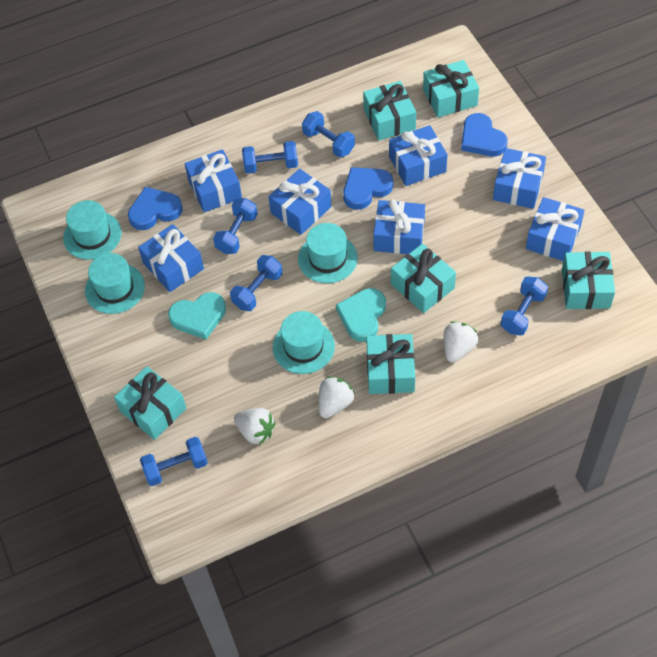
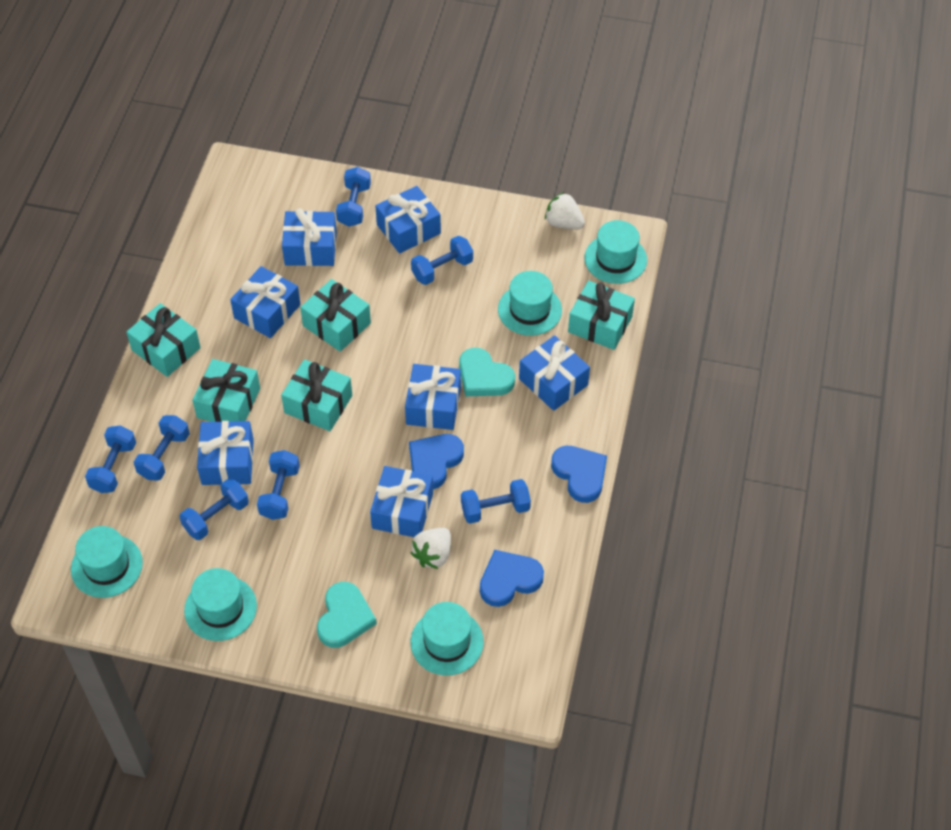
blue dumbbell: 6 -> 7
turquoise gift: 6 -> 5
turquoise hat: 4 -> 5
white strawberry: 3 -> 2

